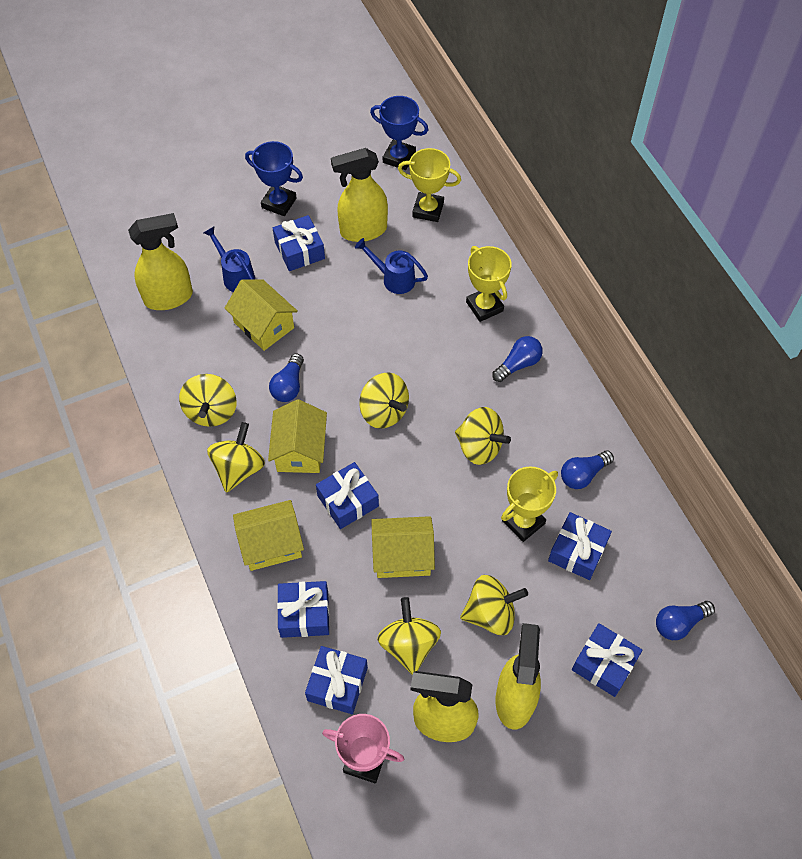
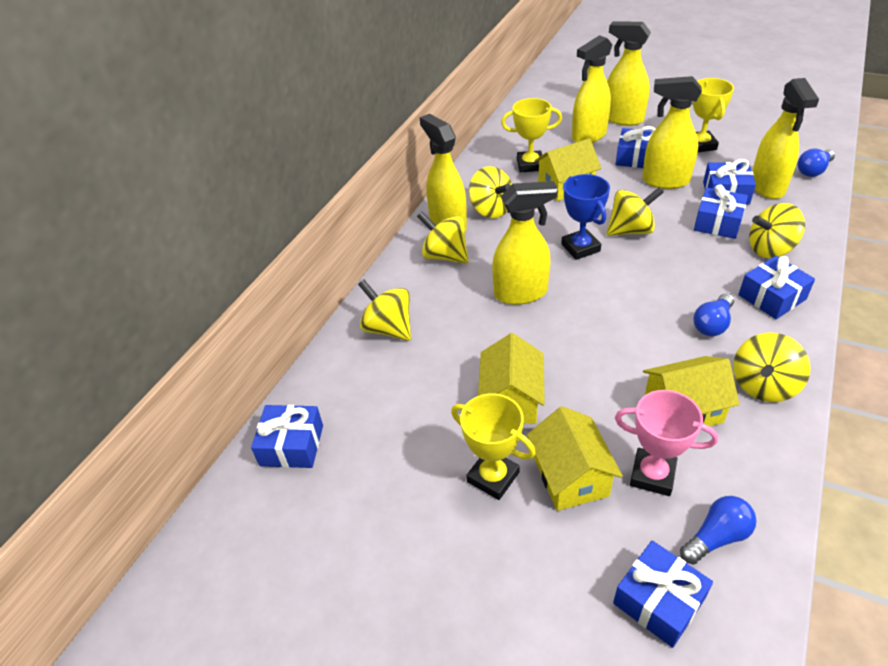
blue light bulb: 4 -> 3
blue trophy: 2 -> 1
blue watering can: 2 -> 0
yellow spray bottle: 4 -> 6

